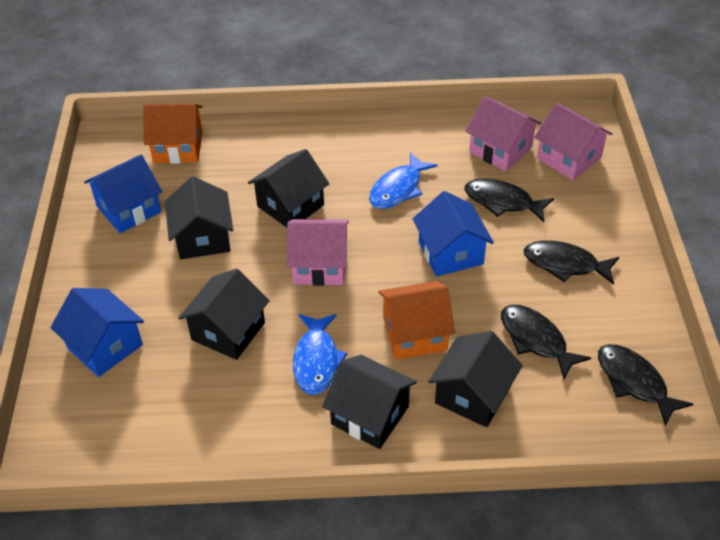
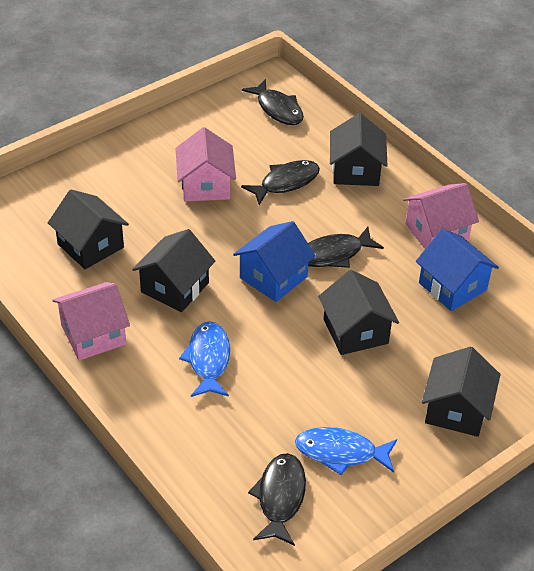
blue house: 3 -> 2
orange house: 2 -> 0

